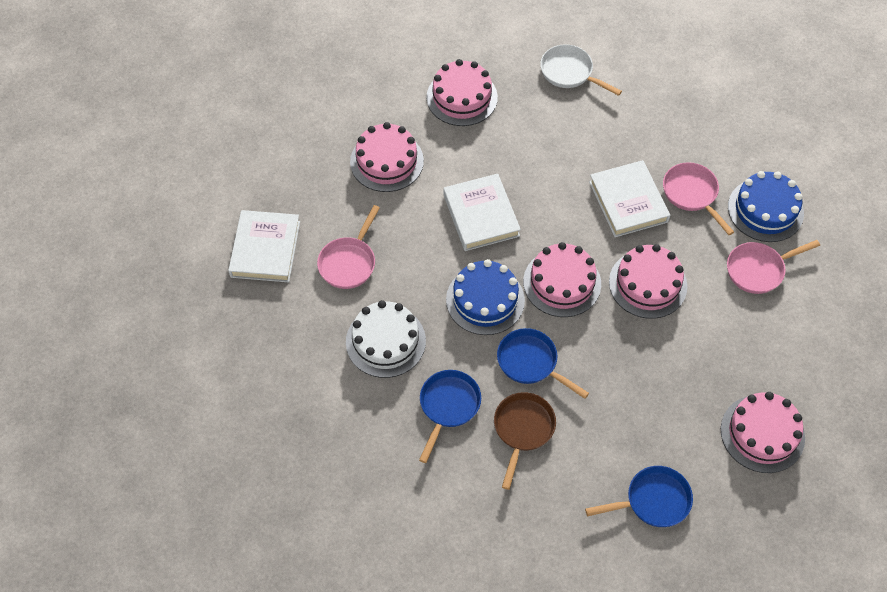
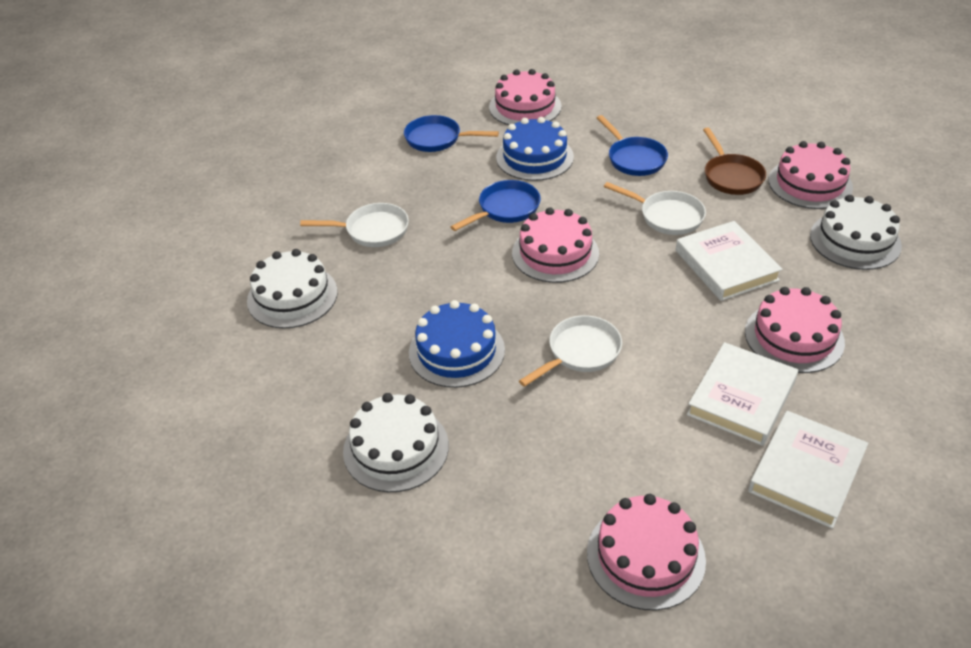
pink pan: 3 -> 0
white cake: 1 -> 3
white pan: 1 -> 3

